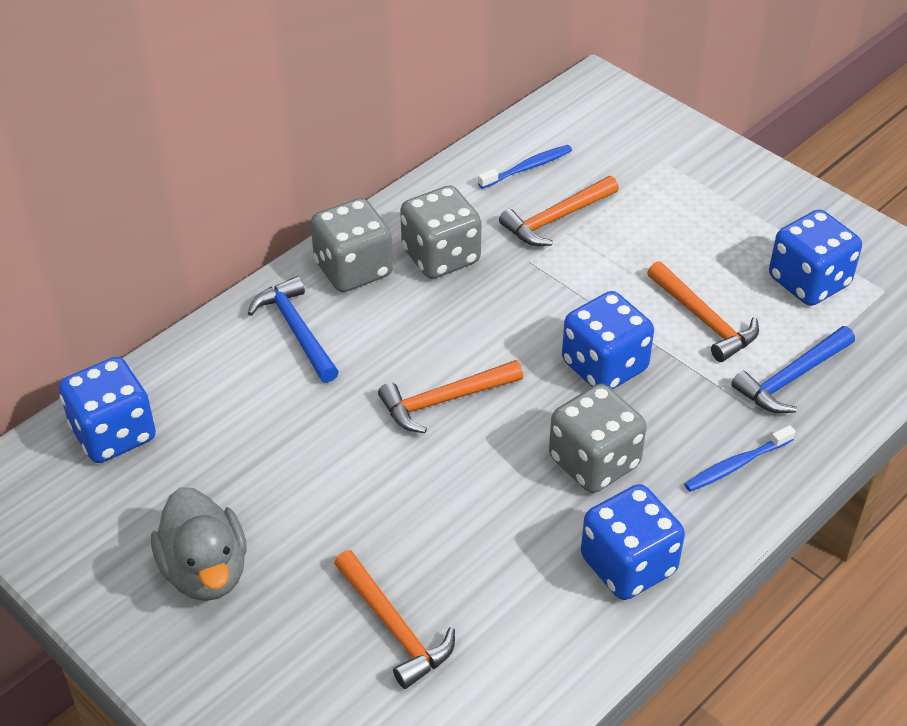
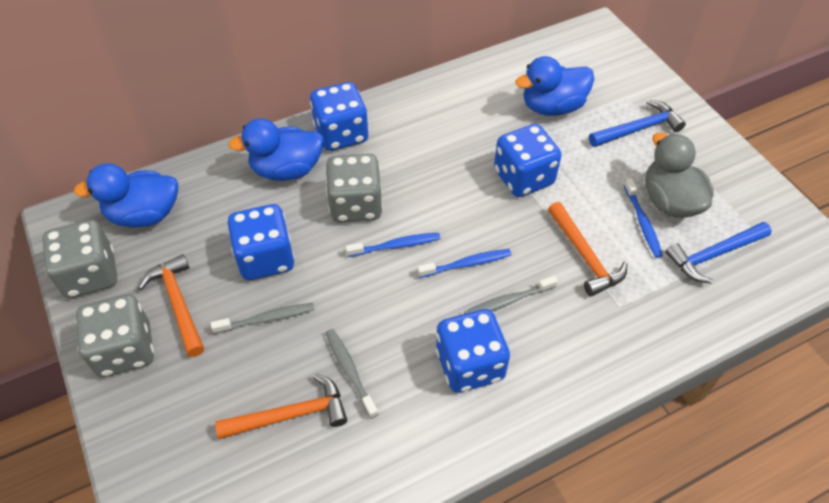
blue duck: 0 -> 3
blue toothbrush: 2 -> 3
grey toothbrush: 0 -> 3
orange hammer: 4 -> 3

